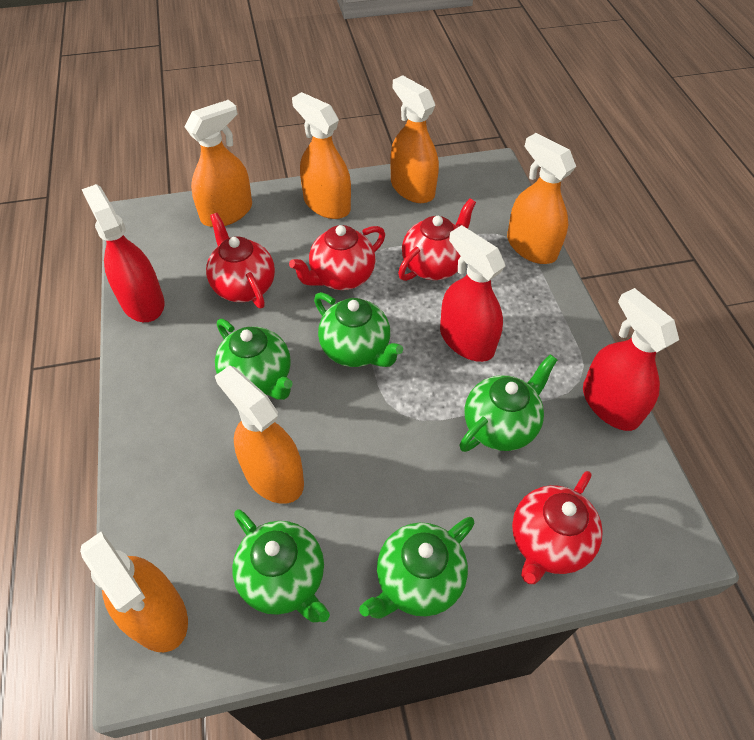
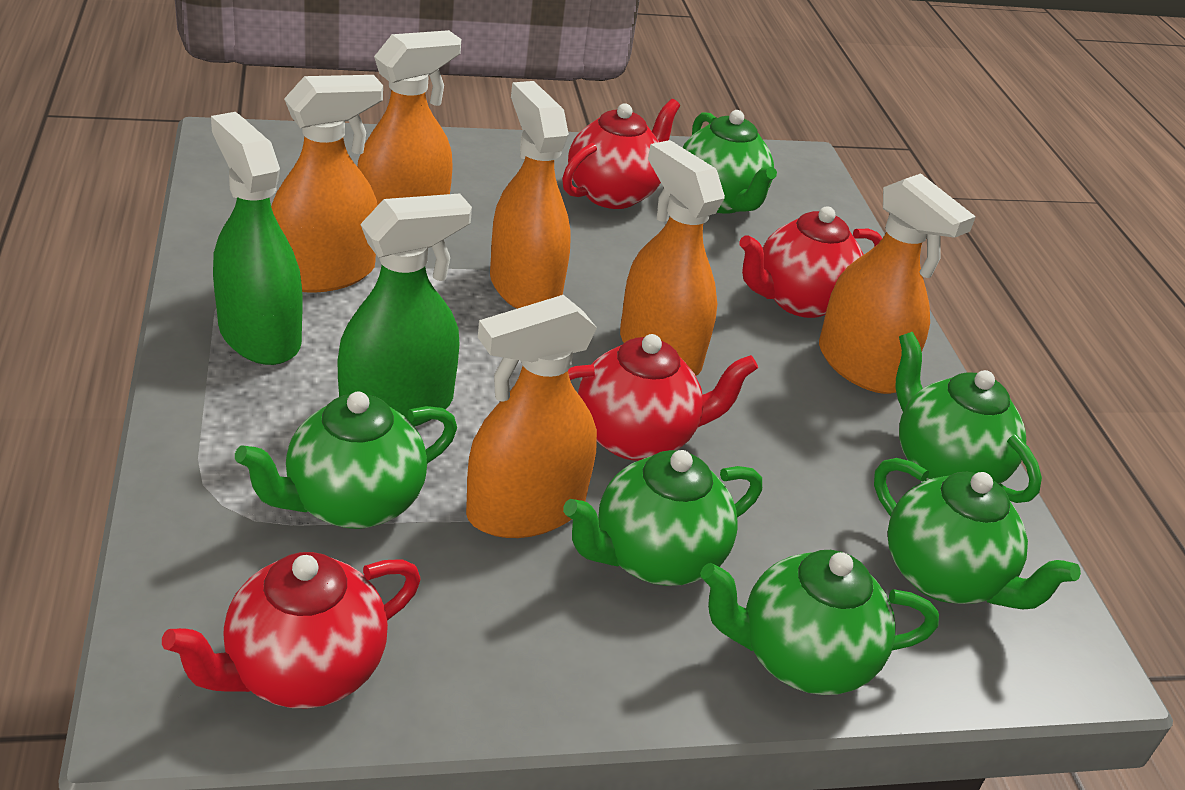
green spray bottle: 0 -> 2
green teapot: 5 -> 6
red spray bottle: 3 -> 0

